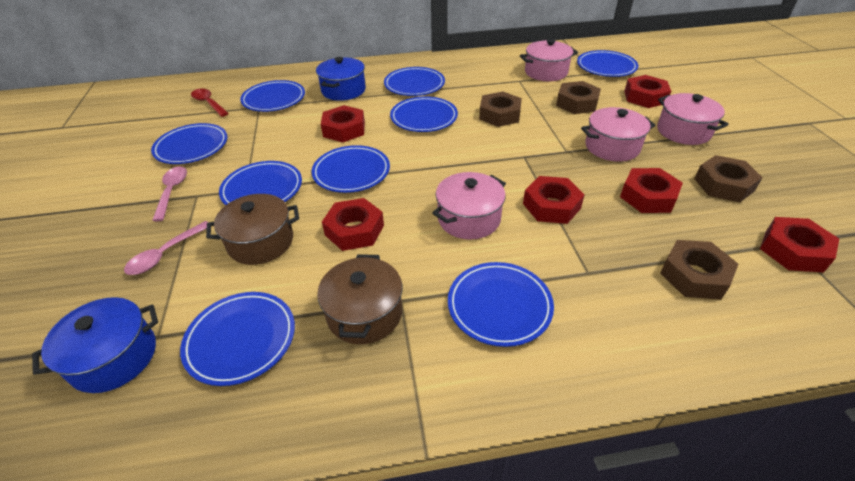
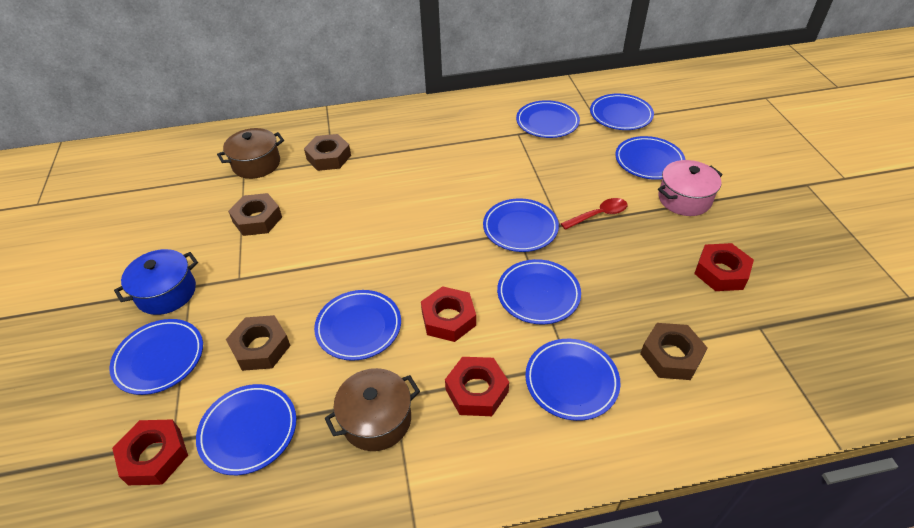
blue pot: 2 -> 1
pink pot: 4 -> 1
pink spoon: 2 -> 0
red nut: 6 -> 4

